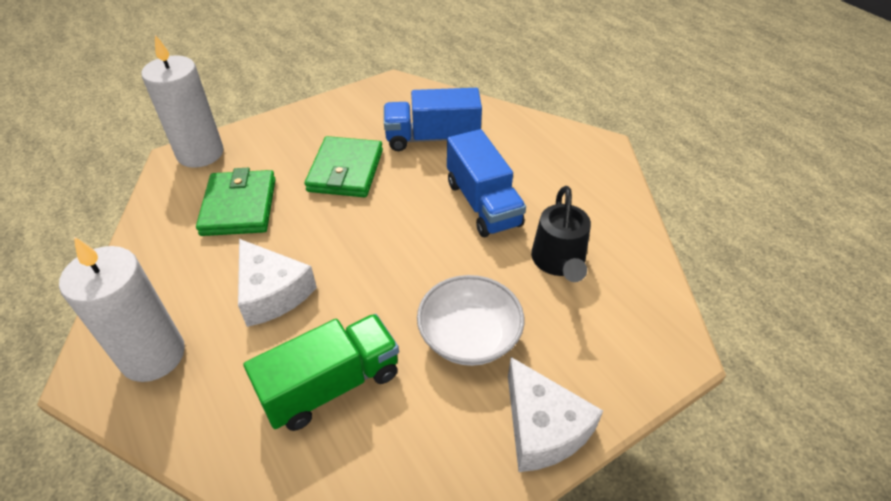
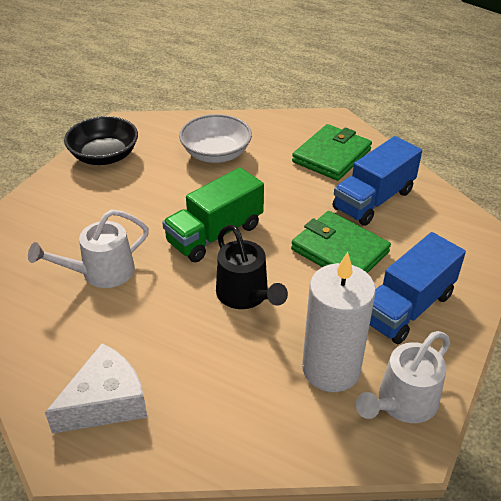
black bowl: 0 -> 1
white candle: 2 -> 1
white cheese: 2 -> 1
white watering can: 0 -> 2

